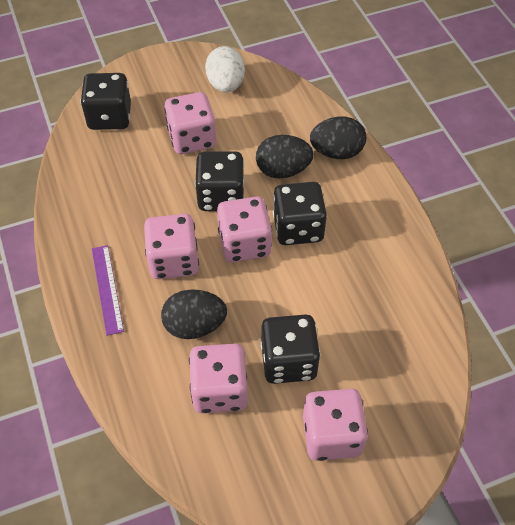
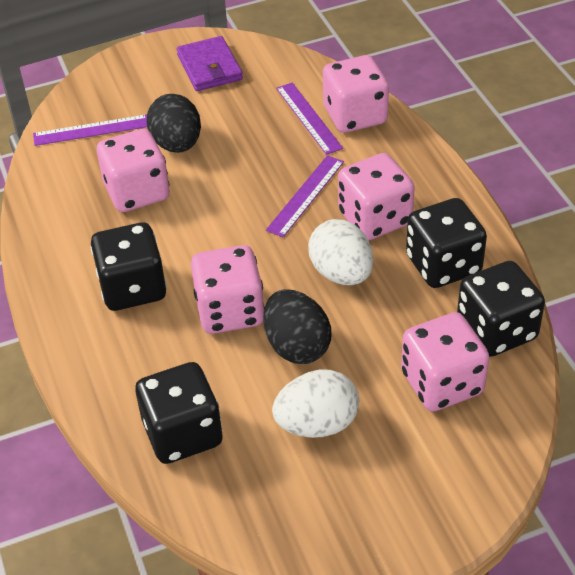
black egg: 3 -> 2
purple ruler: 1 -> 3
purple wallet: 0 -> 1
white egg: 1 -> 2

